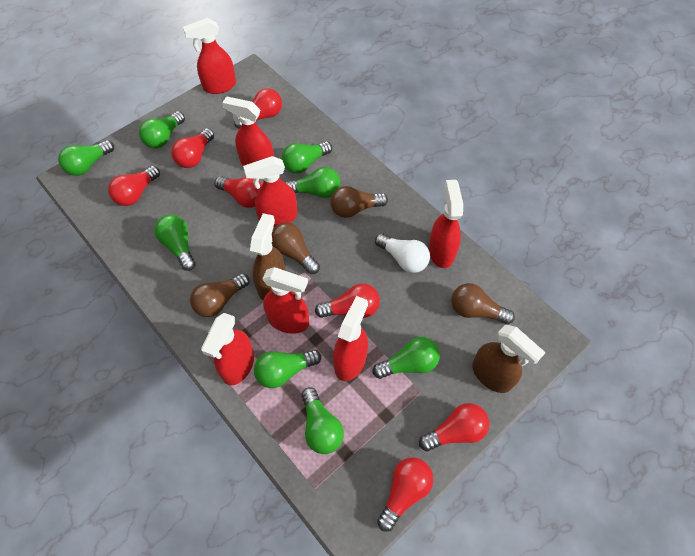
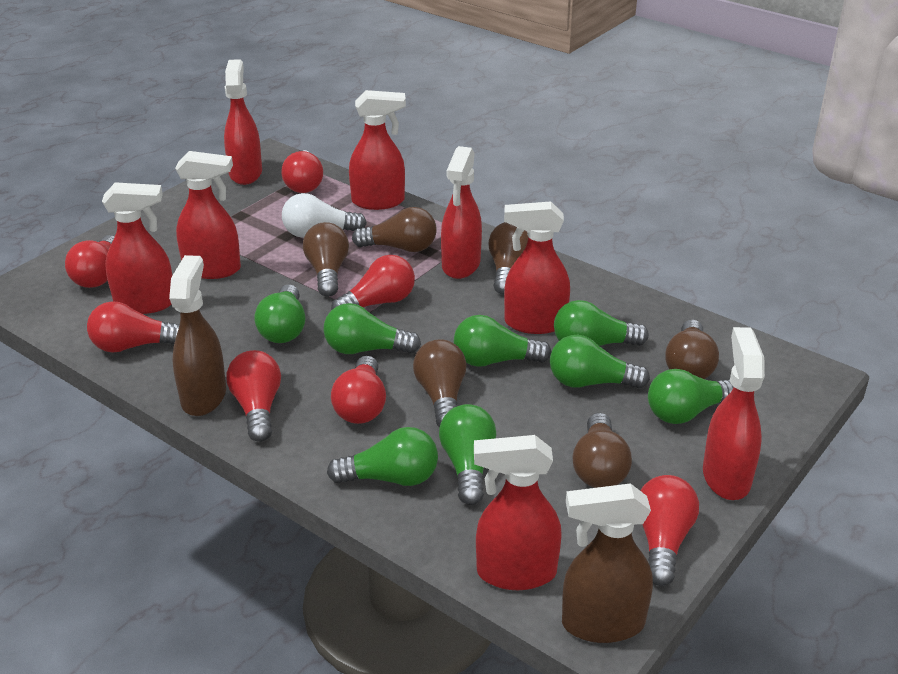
brown light bulb: 4 -> 6
red spray bottle: 7 -> 8

